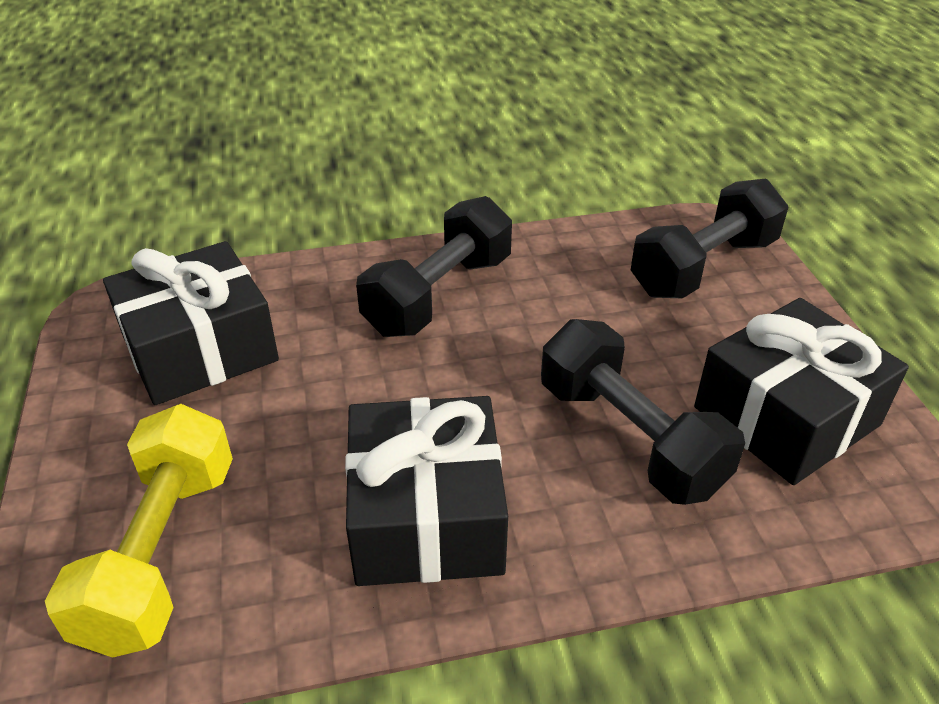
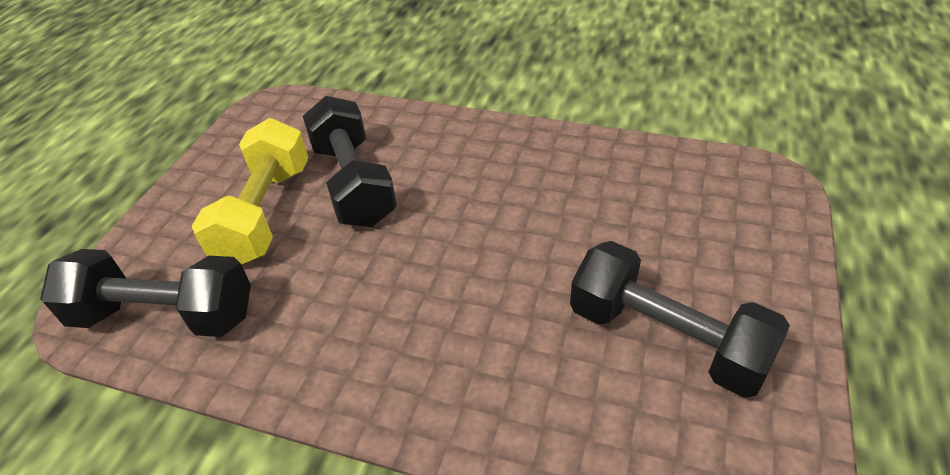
black gift: 3 -> 0

